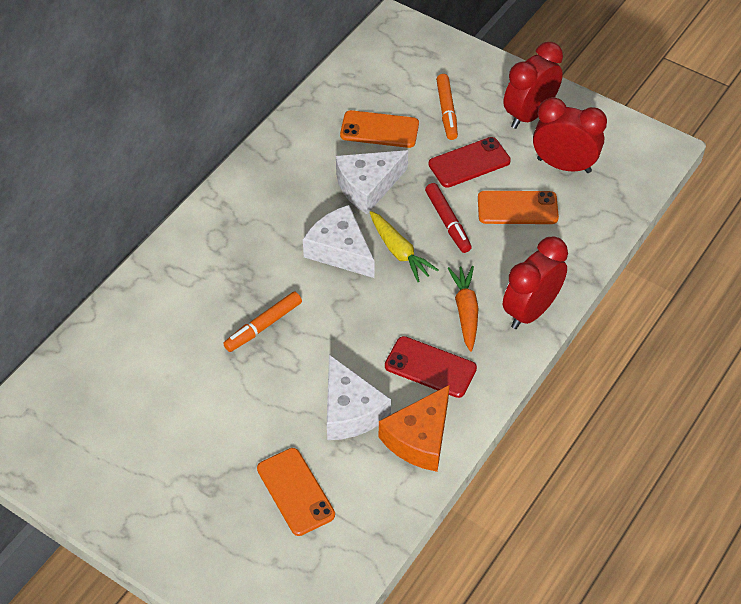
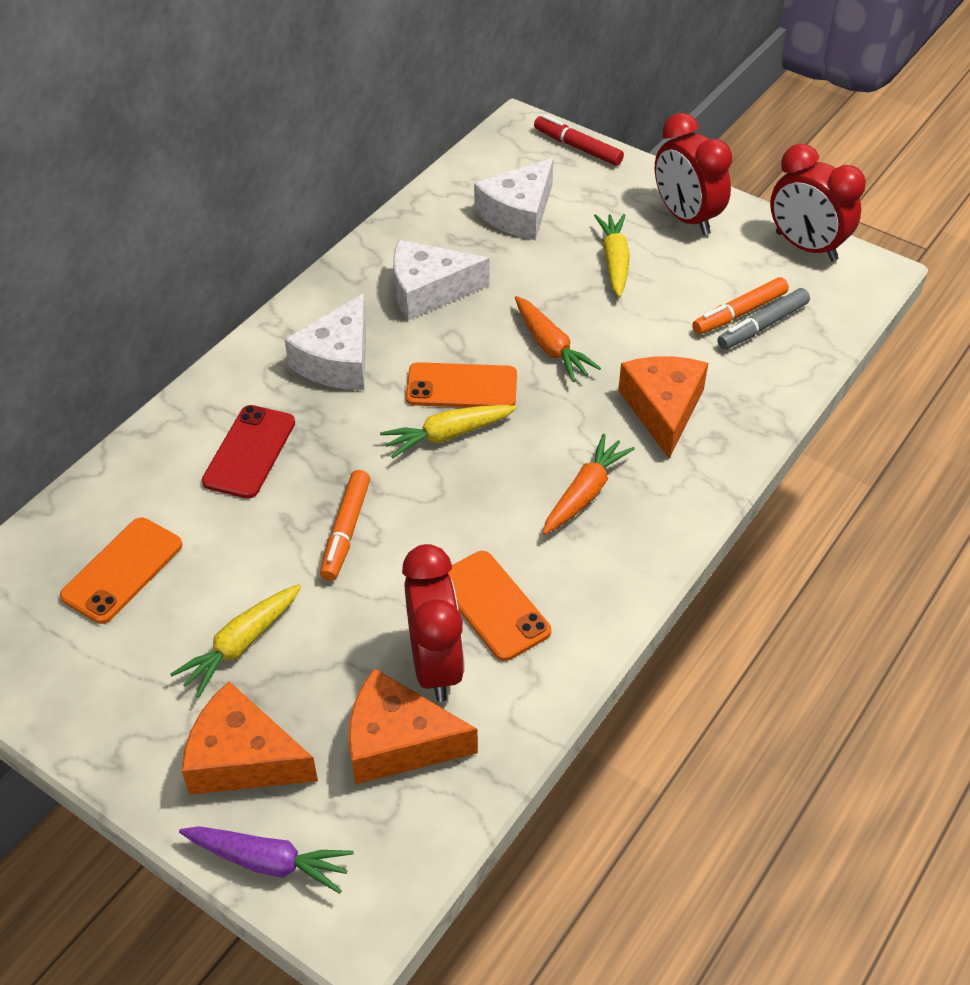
grey marker: 0 -> 1
orange carrot: 1 -> 2
orange cheese: 1 -> 3
purple carrot: 0 -> 1
red phone: 2 -> 1
yellow carrot: 1 -> 3

